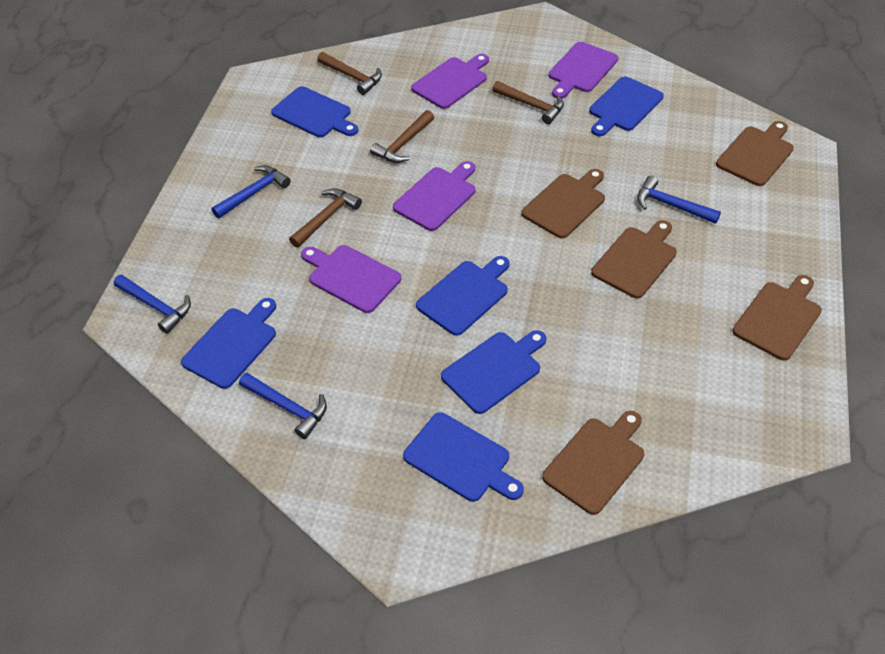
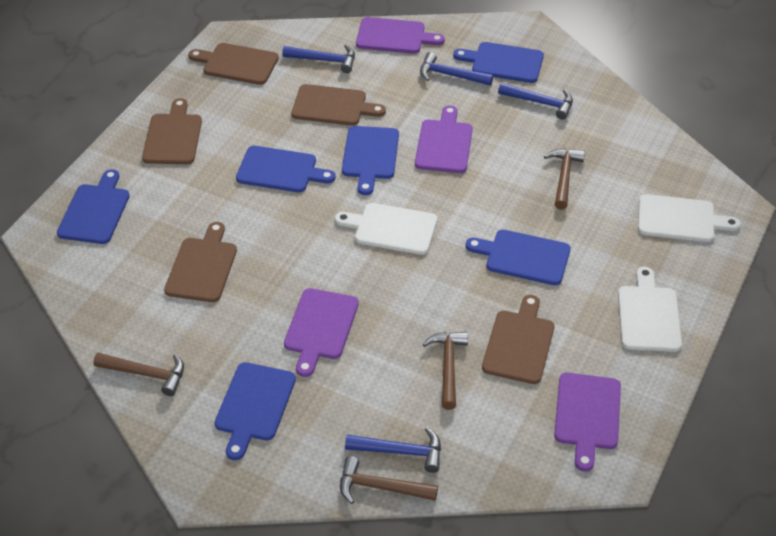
white cutting board: 0 -> 3

